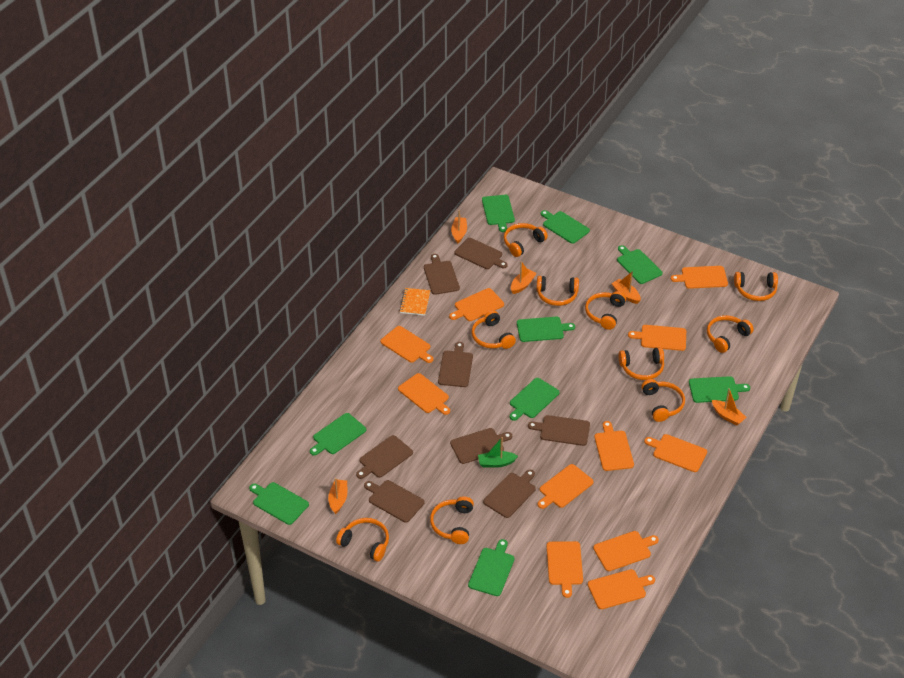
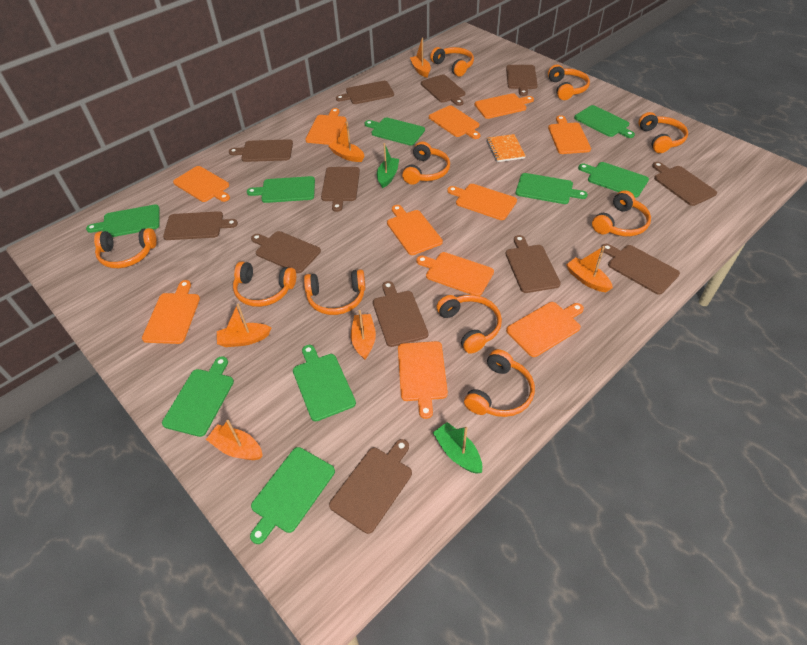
brown cutting board: 8 -> 12
green boat: 1 -> 2
orange boat: 5 -> 6

